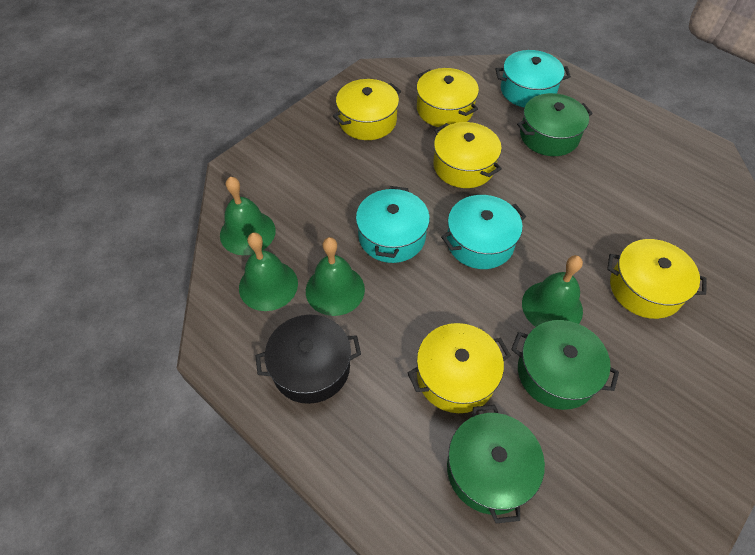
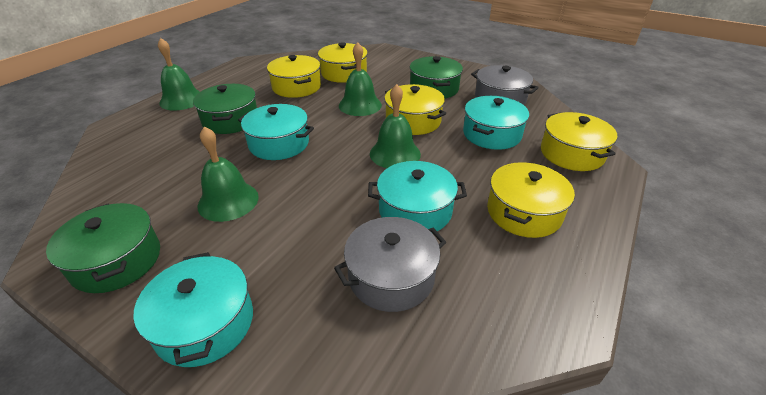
black pot: 1 -> 0
grey pot: 0 -> 2
turquoise pot: 3 -> 4

